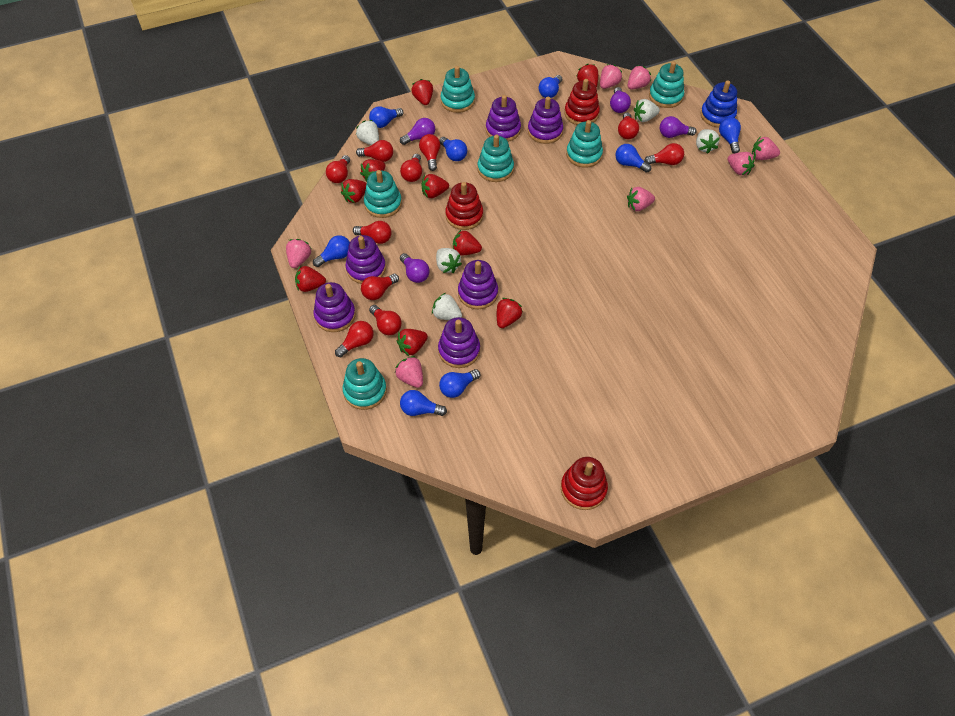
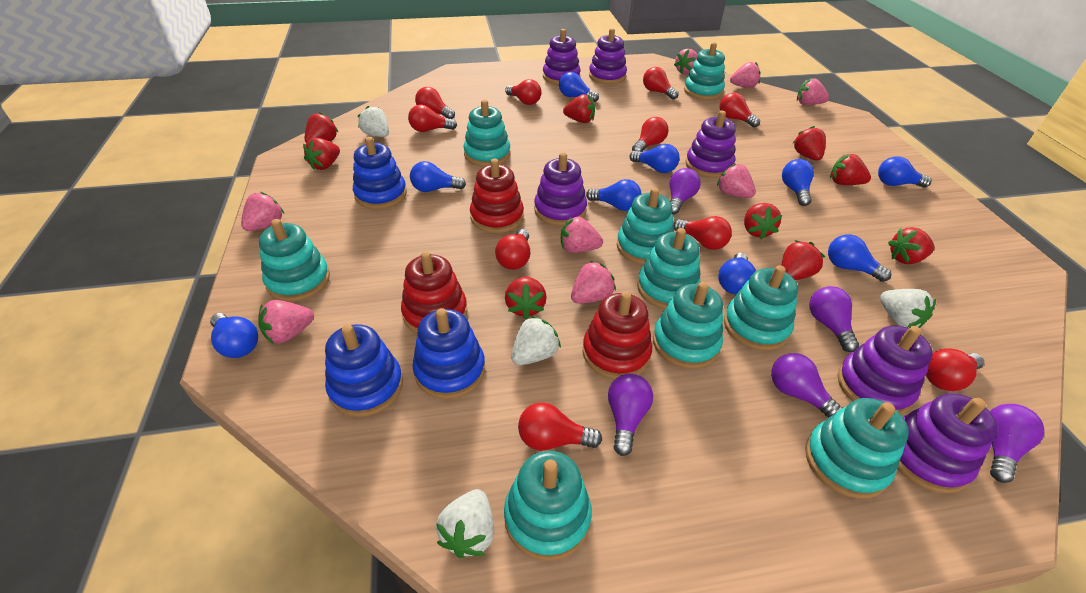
blue light bulb: 8 -> 9
blue stacking toy: 1 -> 3
pink strawberry: 7 -> 8
purple light bulb: 4 -> 5
turquoise stacking toy: 6 -> 9
white strawberry: 5 -> 4

